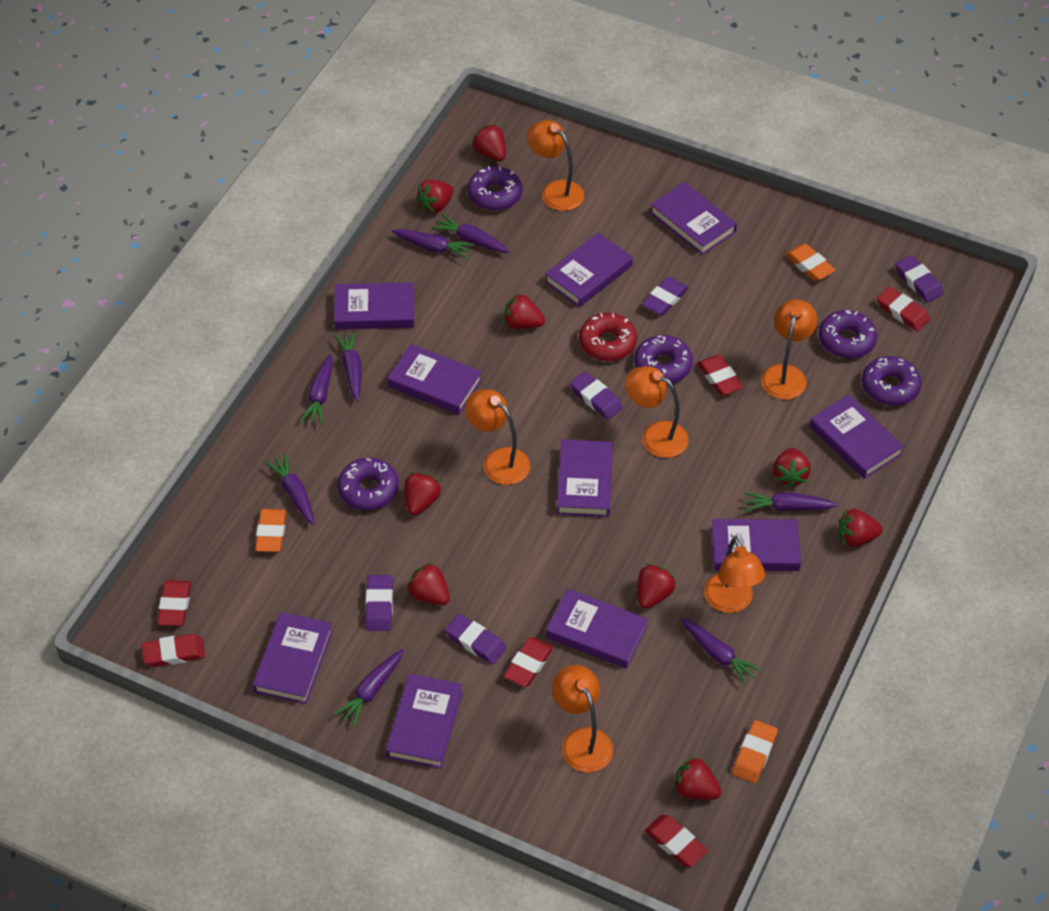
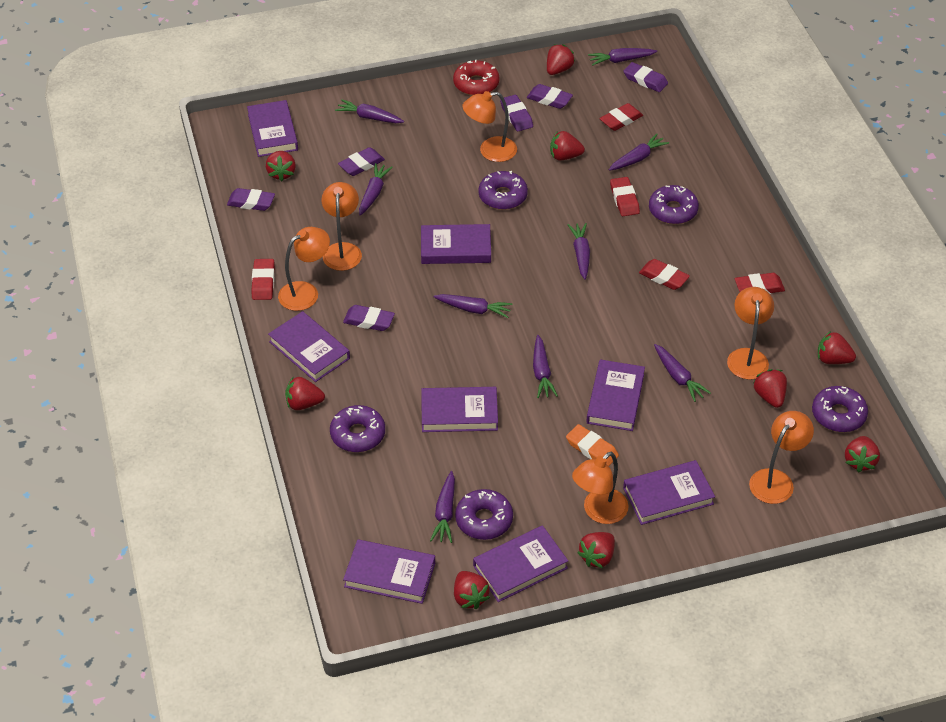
orange eraser: 3 -> 1
purple book: 10 -> 8
purple carrot: 8 -> 9
purple eraser: 5 -> 6
red eraser: 6 -> 5

